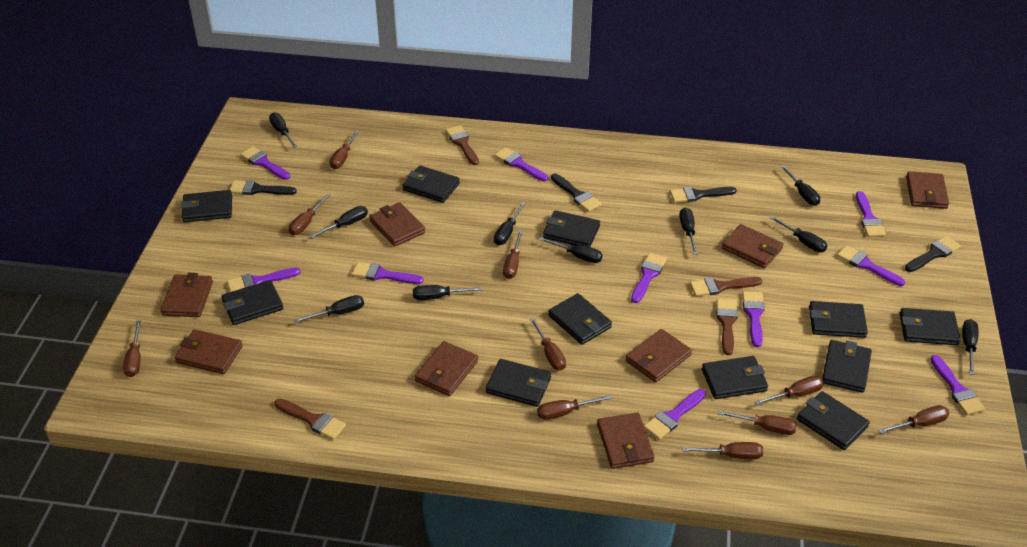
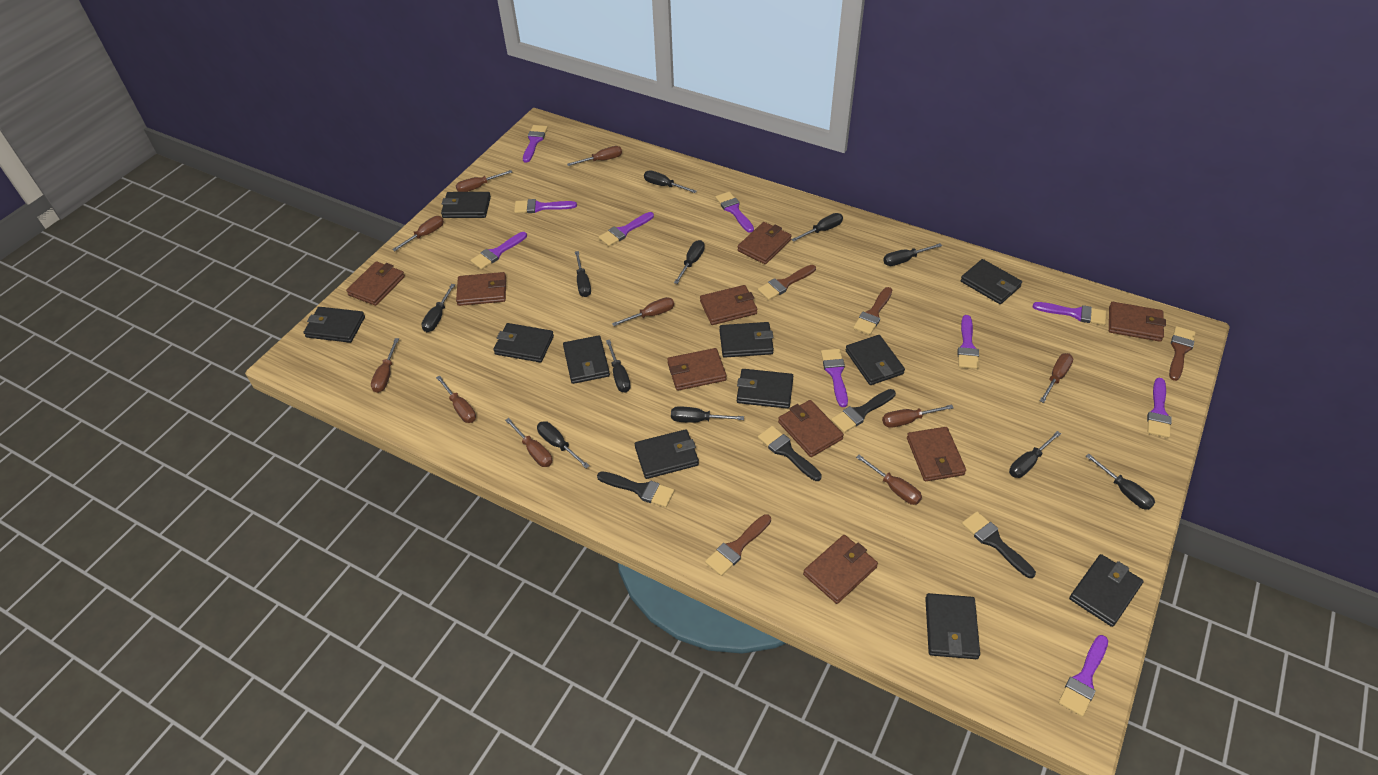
black screwdriver: 10 -> 11
brown wallet: 8 -> 9

